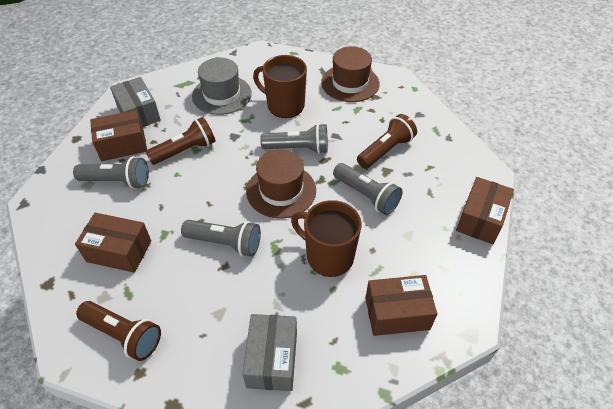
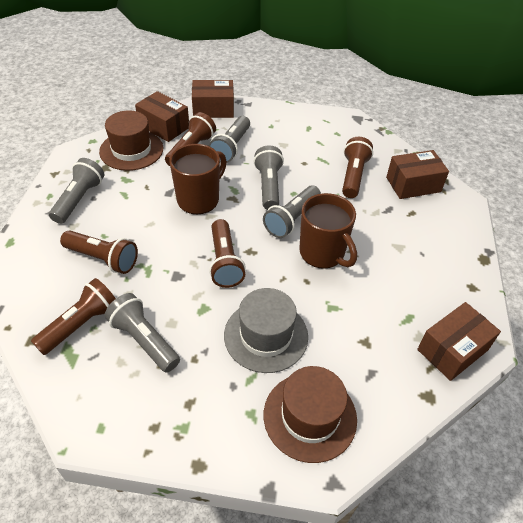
brown flashlight: 3 -> 5
grey box: 2 -> 0
grey flashlight: 4 -> 5

